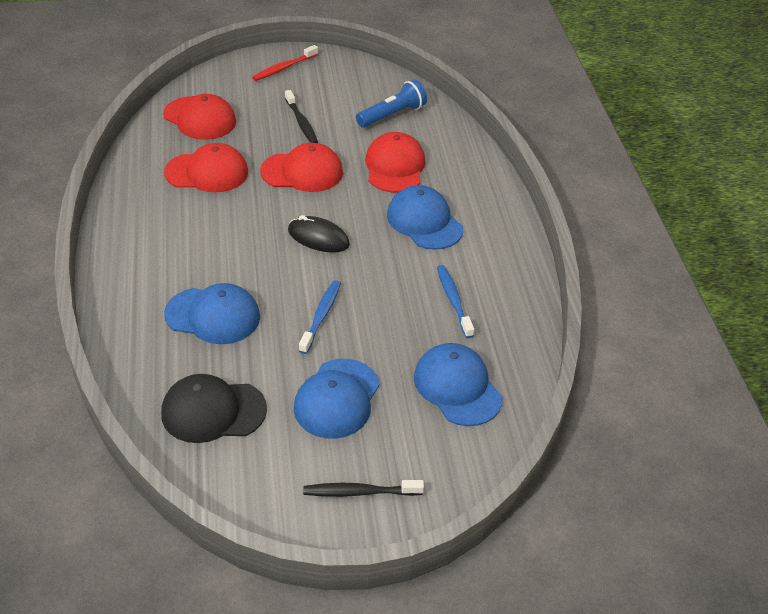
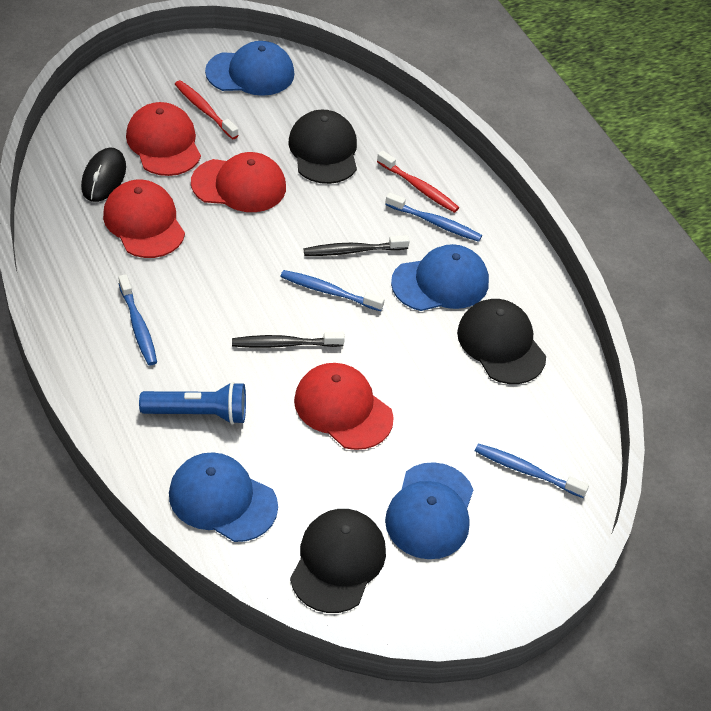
black cap: 1 -> 3
blue toothbrush: 2 -> 4
red toothbrush: 1 -> 2

